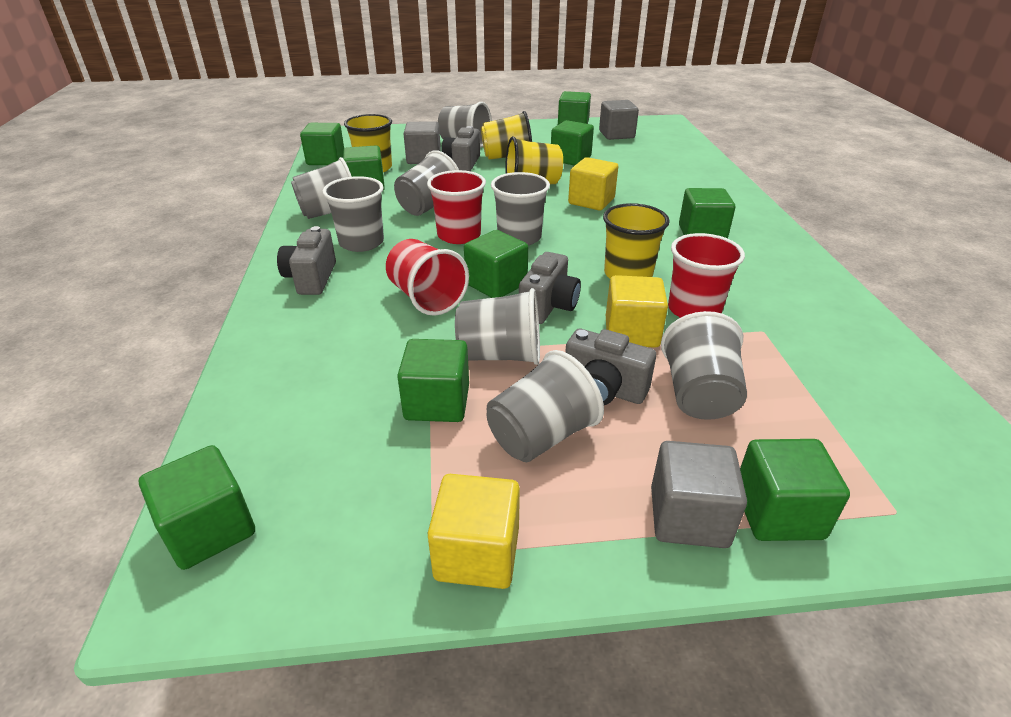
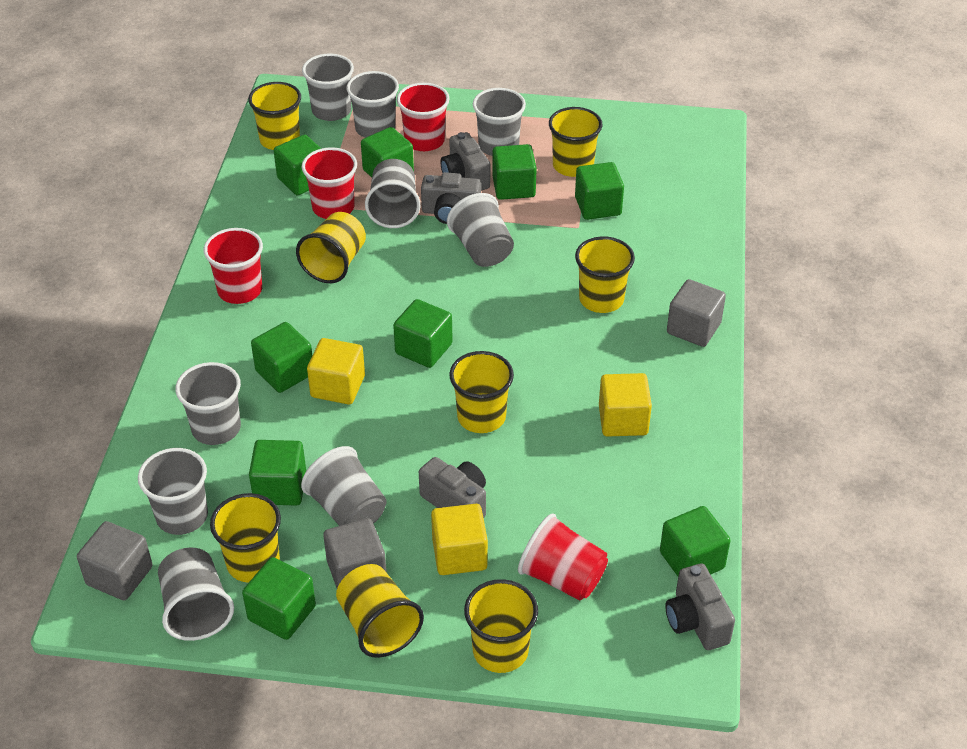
grey cup: 8 -> 9
red cup: 3 -> 4
yellow cup: 4 -> 8

